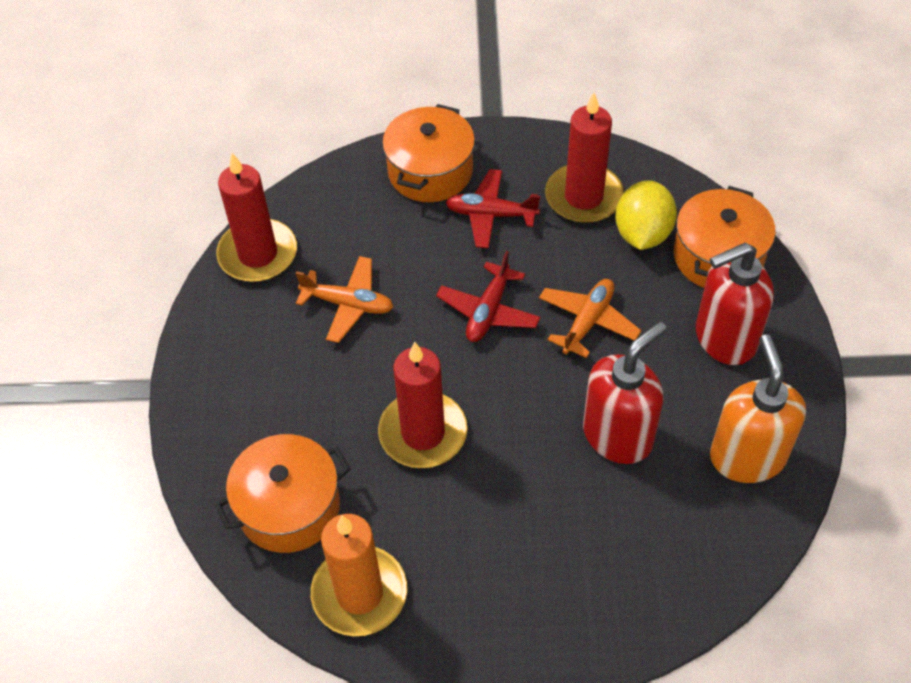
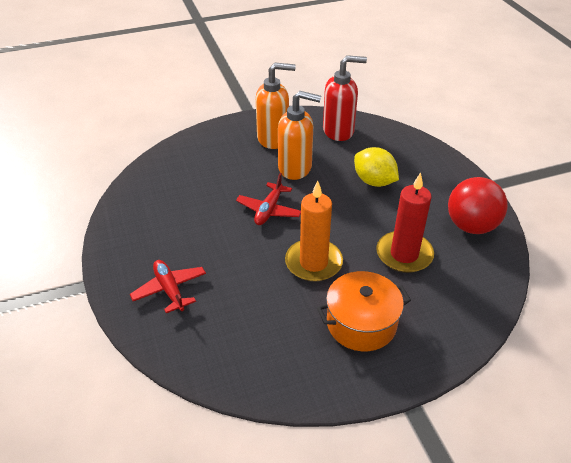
orange plane: 2 -> 0
orange pot: 3 -> 1
orange soap dispenser: 1 -> 2
red ball: 0 -> 1
red candle: 3 -> 1
red soap dispenser: 2 -> 1

